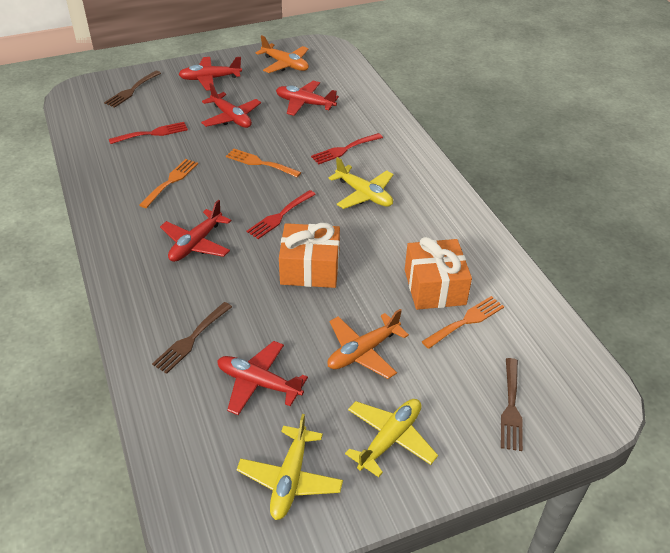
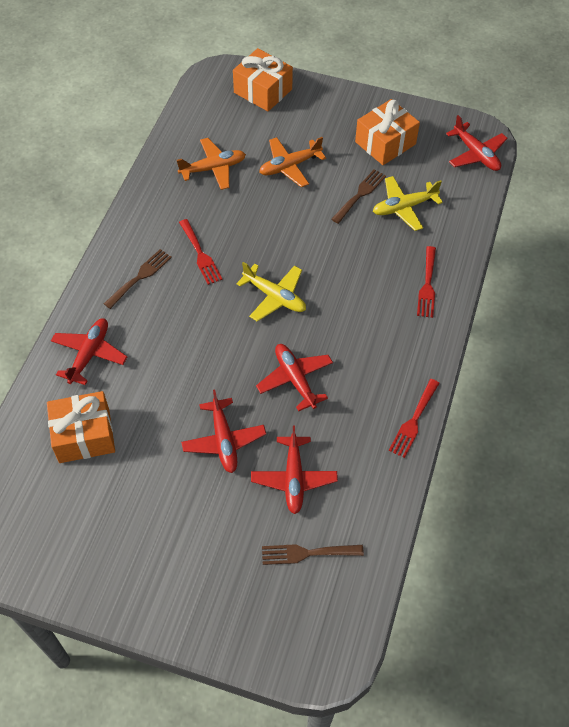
orange fork: 3 -> 0
orange gift: 2 -> 3
yellow plane: 3 -> 2

